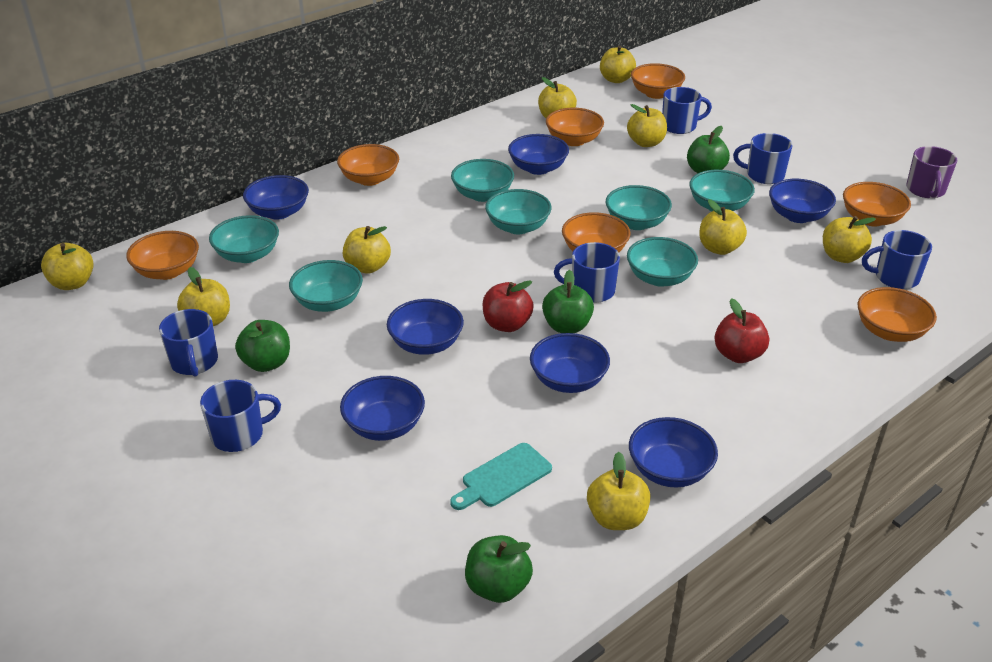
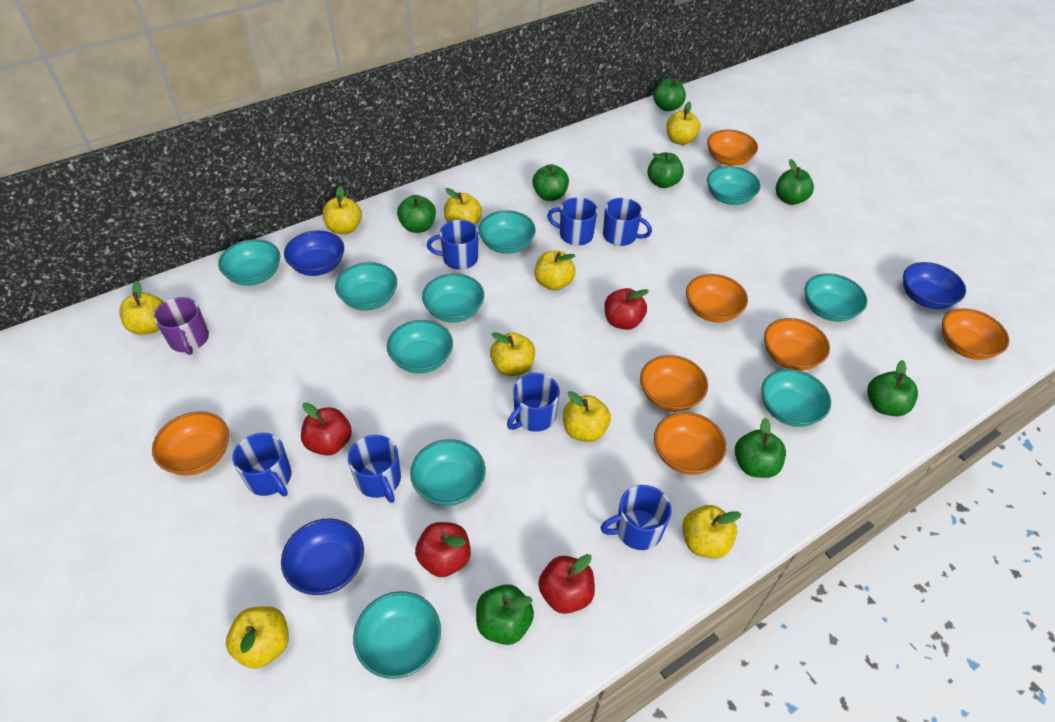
blue bowl: 7 -> 3
blue mug: 6 -> 7
green apple: 4 -> 8
red apple: 2 -> 4
turquoise bowl: 7 -> 10
turquoise cutting board: 1 -> 0

